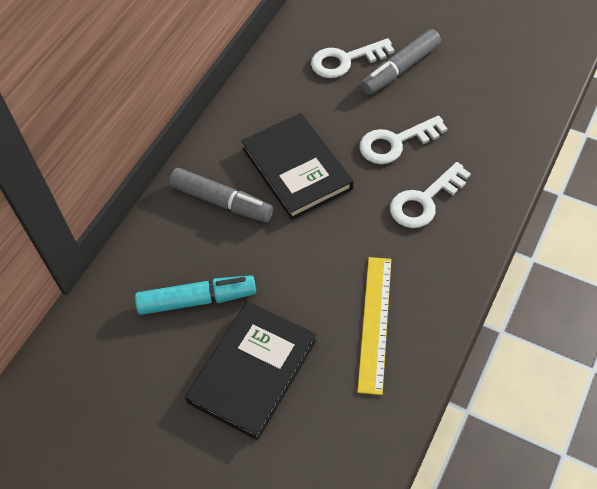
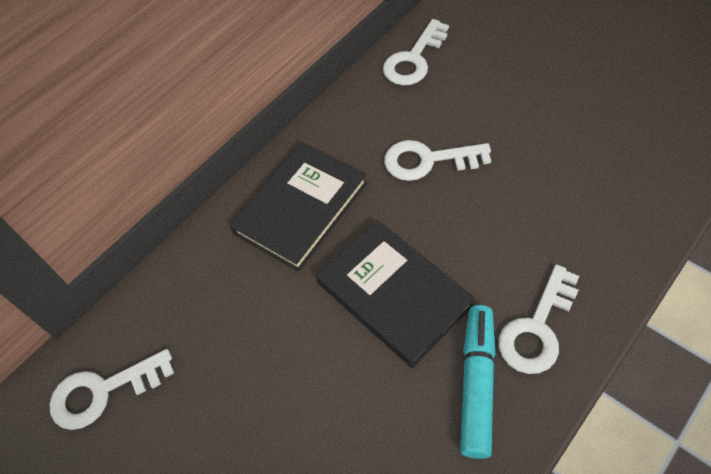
grey marker: 2 -> 0
white key: 3 -> 4
yellow ruler: 1 -> 0

